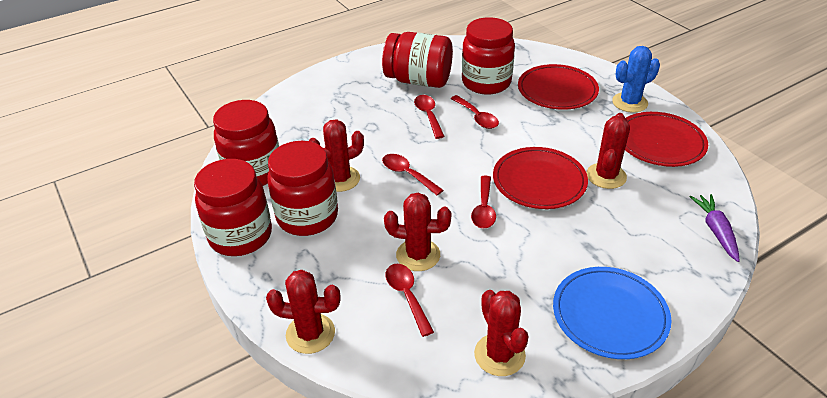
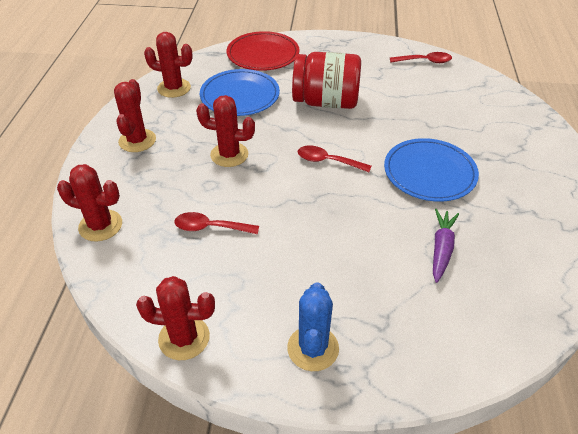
blue plate: 1 -> 2
red jar: 5 -> 1
red plate: 3 -> 1
red spoon: 5 -> 3

